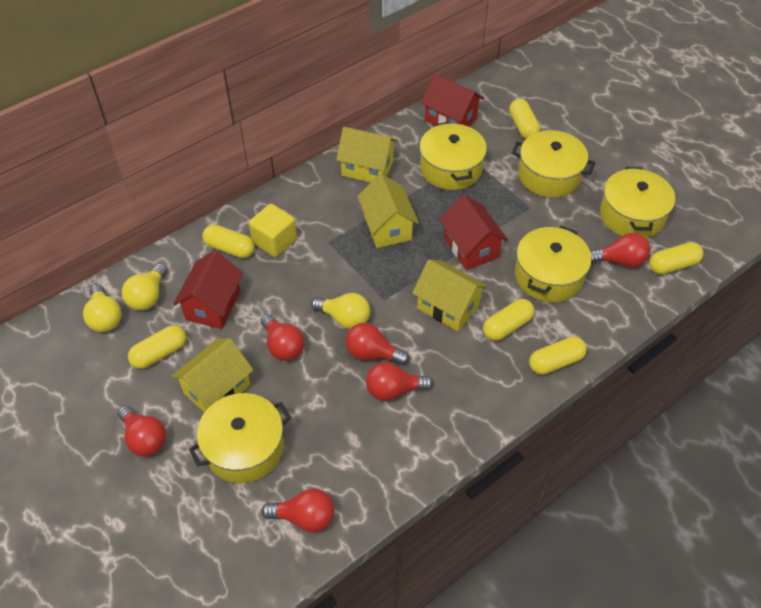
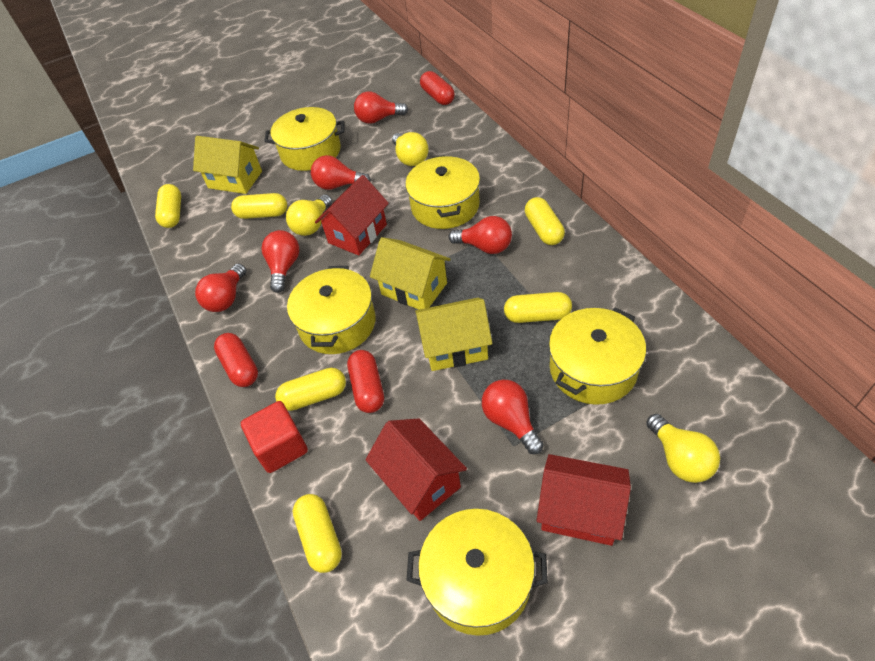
red capsule: 0 -> 3
red cube: 0 -> 1
yellow cube: 1 -> 0
yellow house: 4 -> 3

